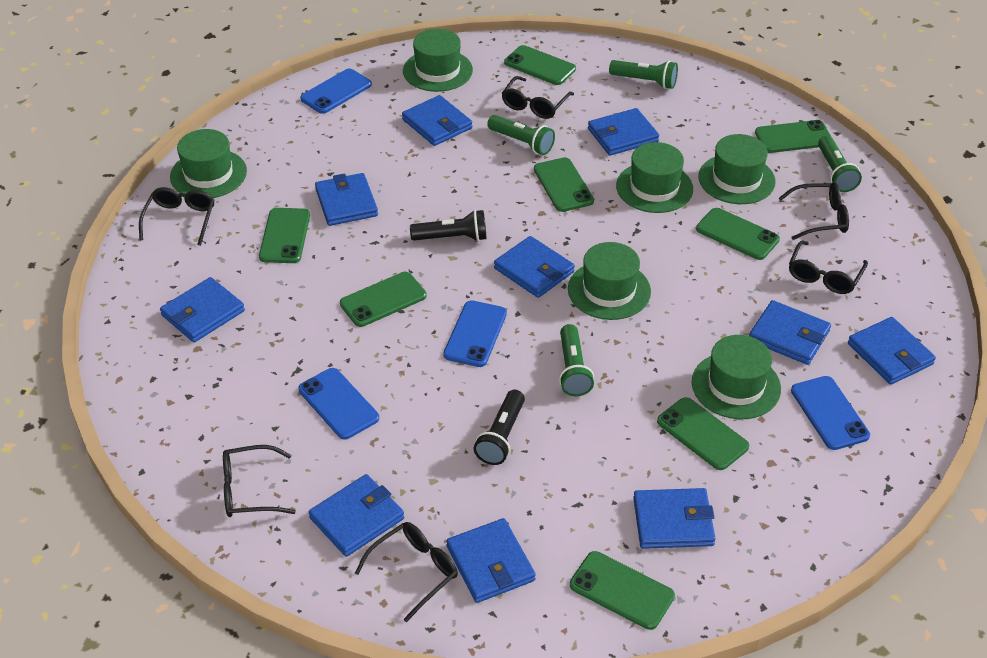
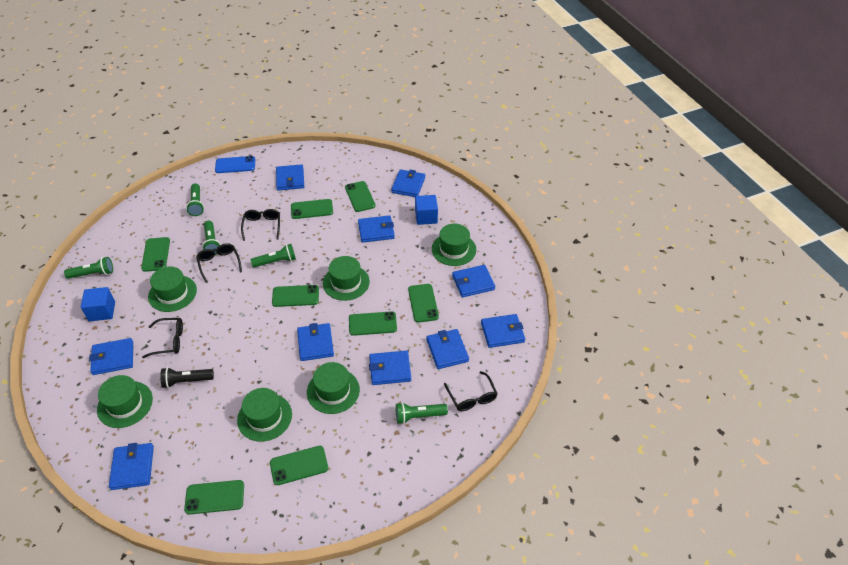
black flashlight: 2 -> 1
black glasses: 6 -> 4
blue cube: 0 -> 2
blue phone: 4 -> 1
green flashlight: 4 -> 5

